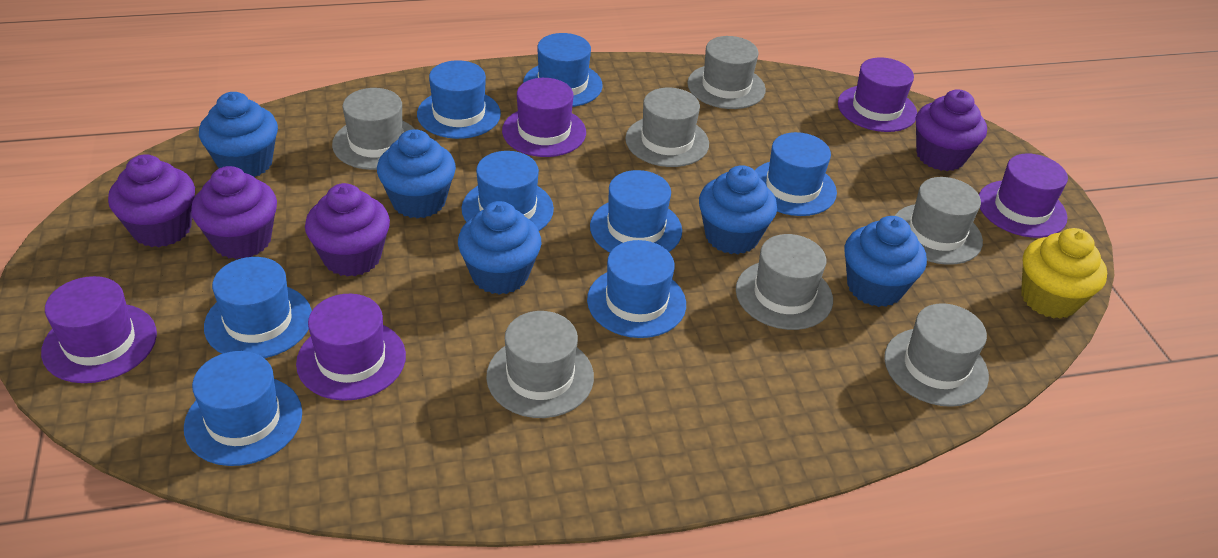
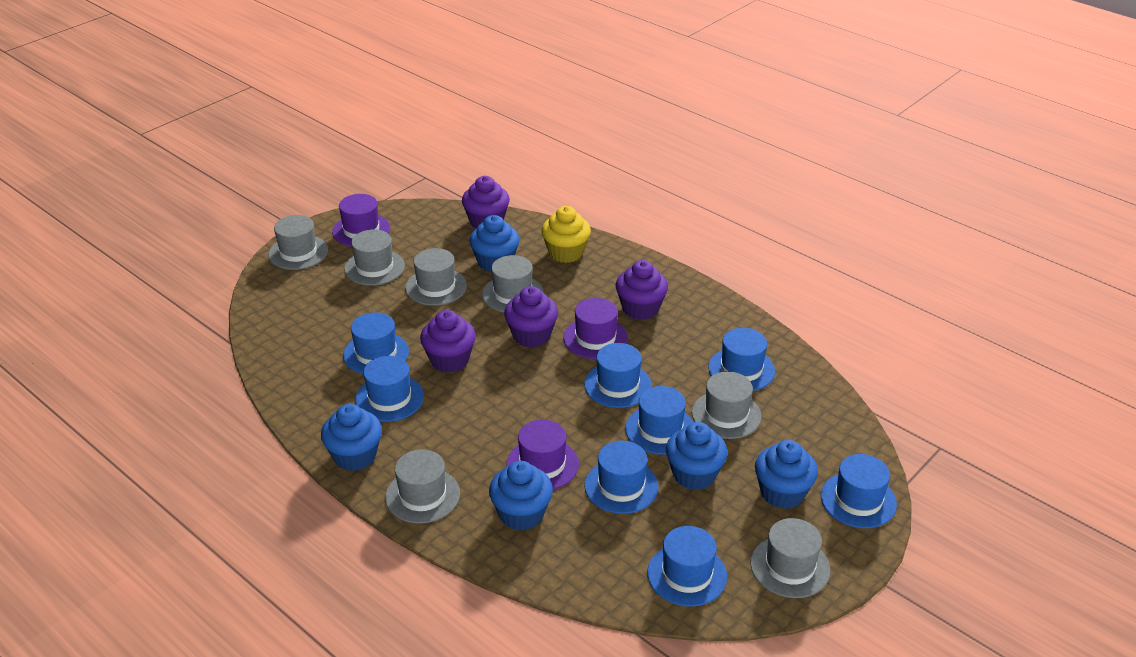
purple hat: 5 -> 3

